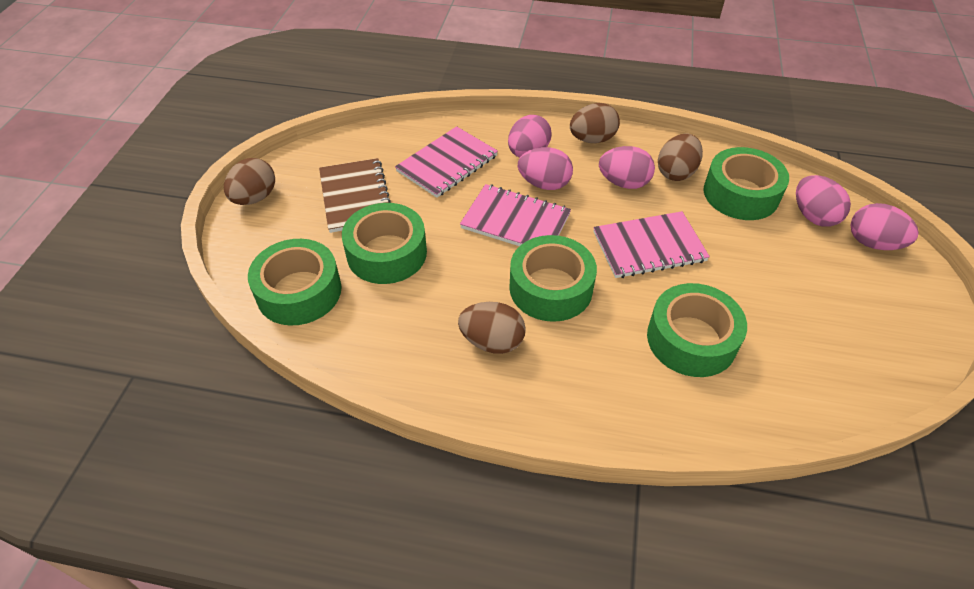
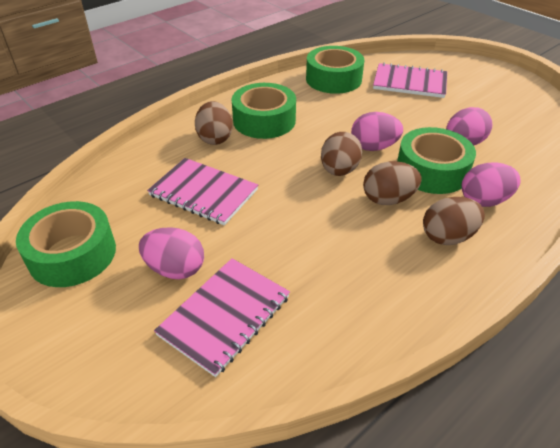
brown notebook: 1 -> 0
green tape: 5 -> 4
pink egg: 5 -> 4

